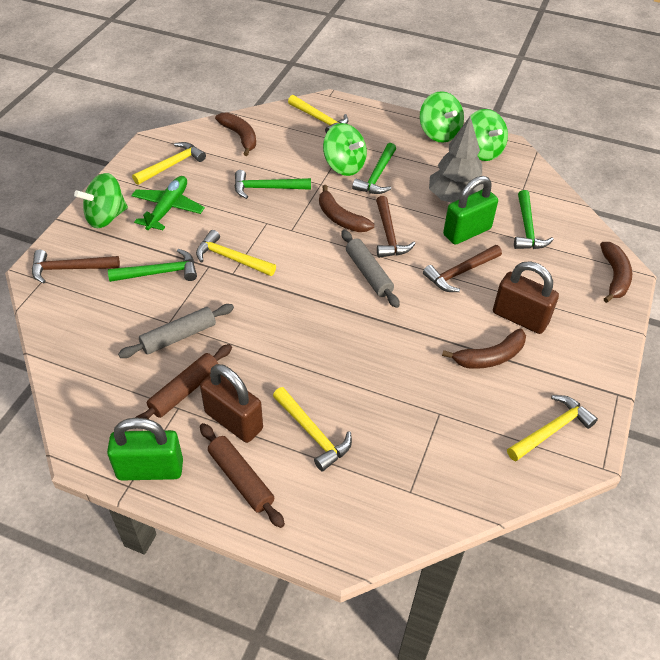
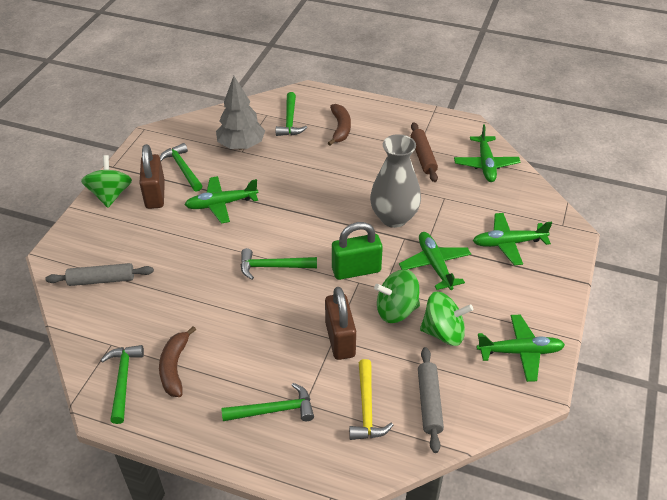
brown banana: 4 -> 2
brown hammer: 3 -> 0
brown rolling pin: 2 -> 1
green hammer: 4 -> 5
green padlock: 2 -> 1
green plane: 1 -> 5
green spinning top: 4 -> 3
grey vase: 0 -> 1
yellow hammer: 5 -> 1

